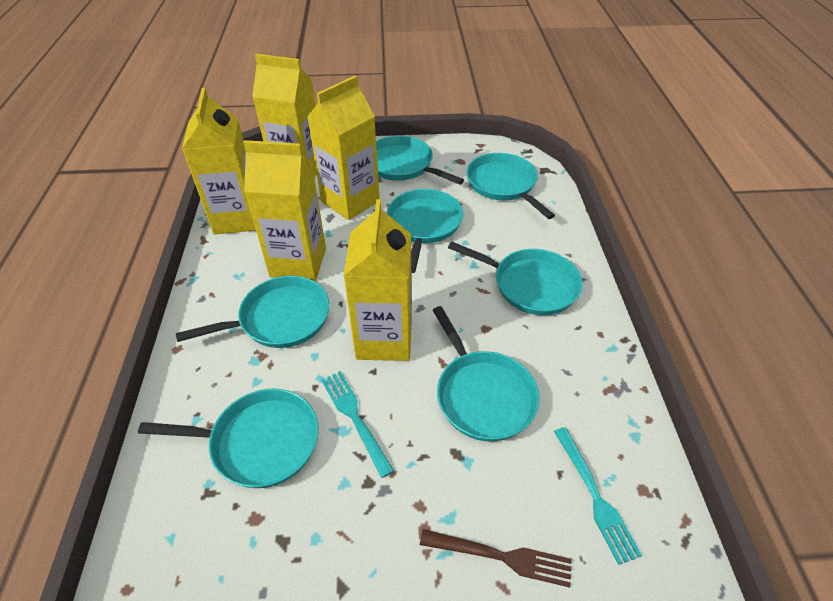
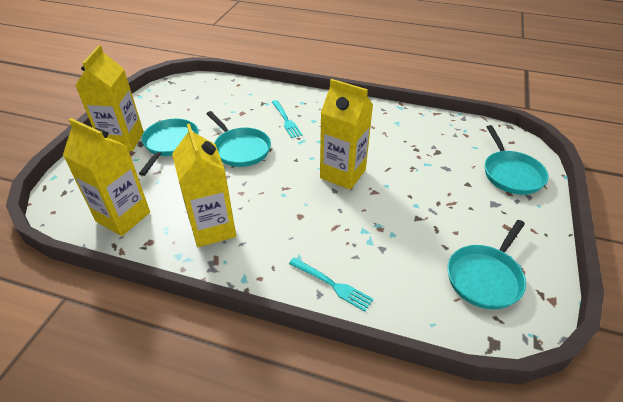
brown fork: 1 -> 0
turquoise pan: 7 -> 4
yellow carton: 5 -> 4

